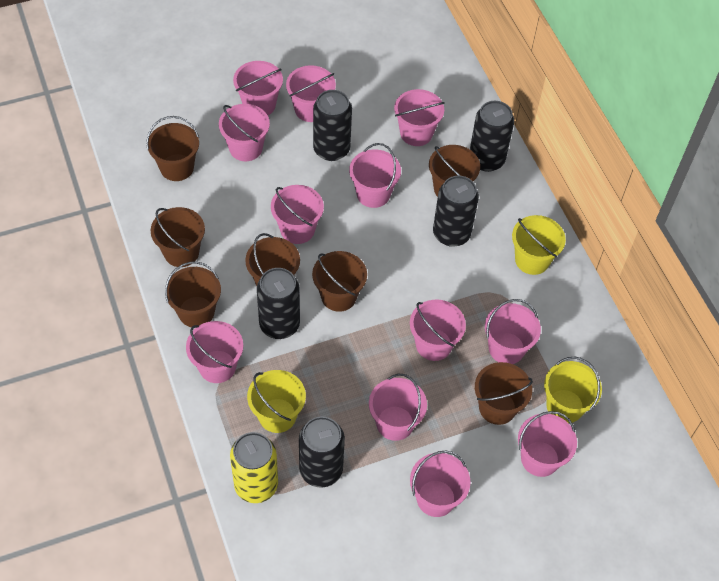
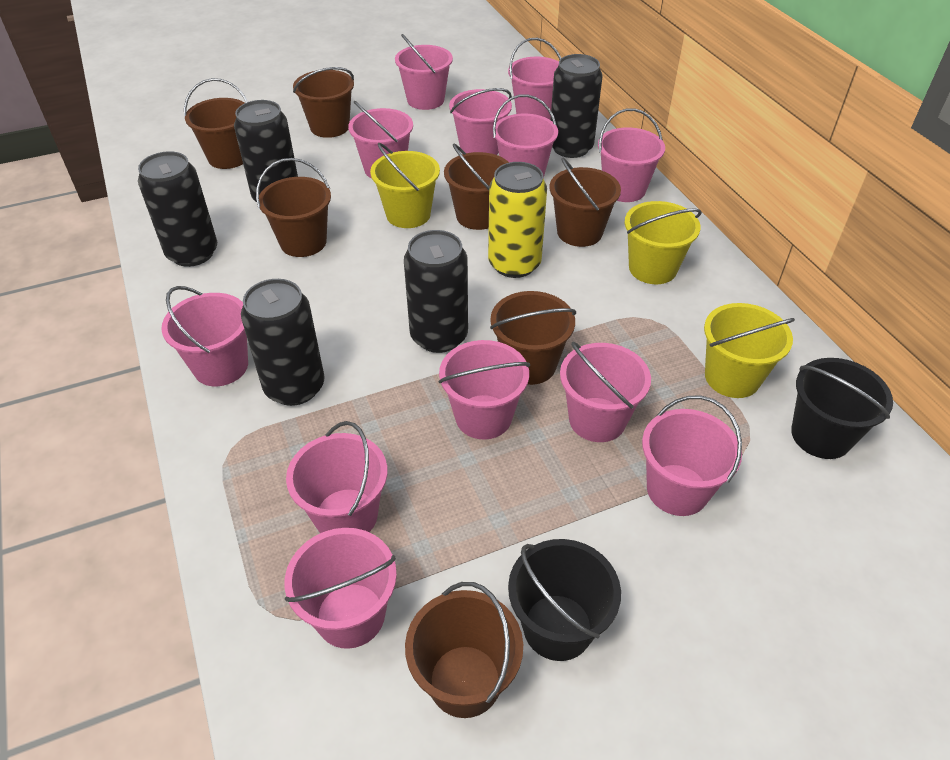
black bucket: 0 -> 2

